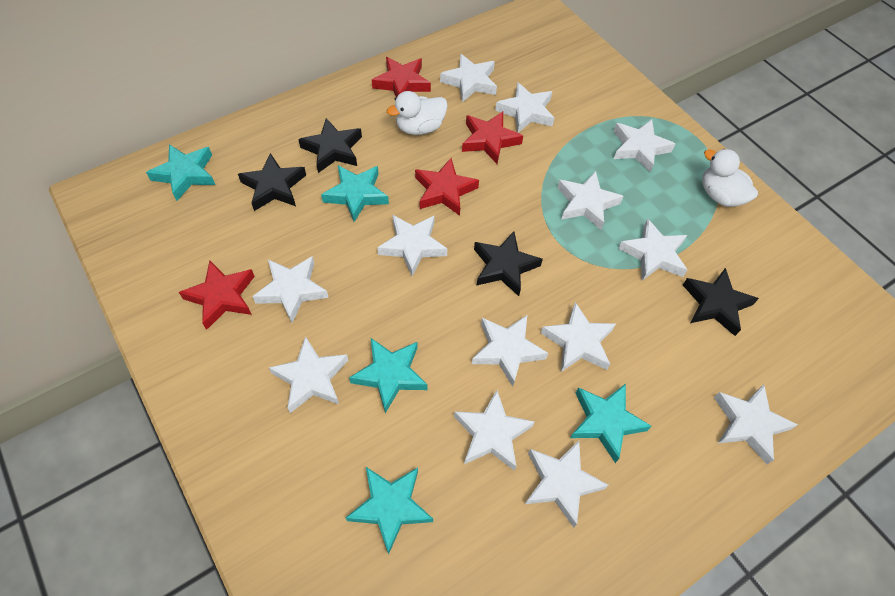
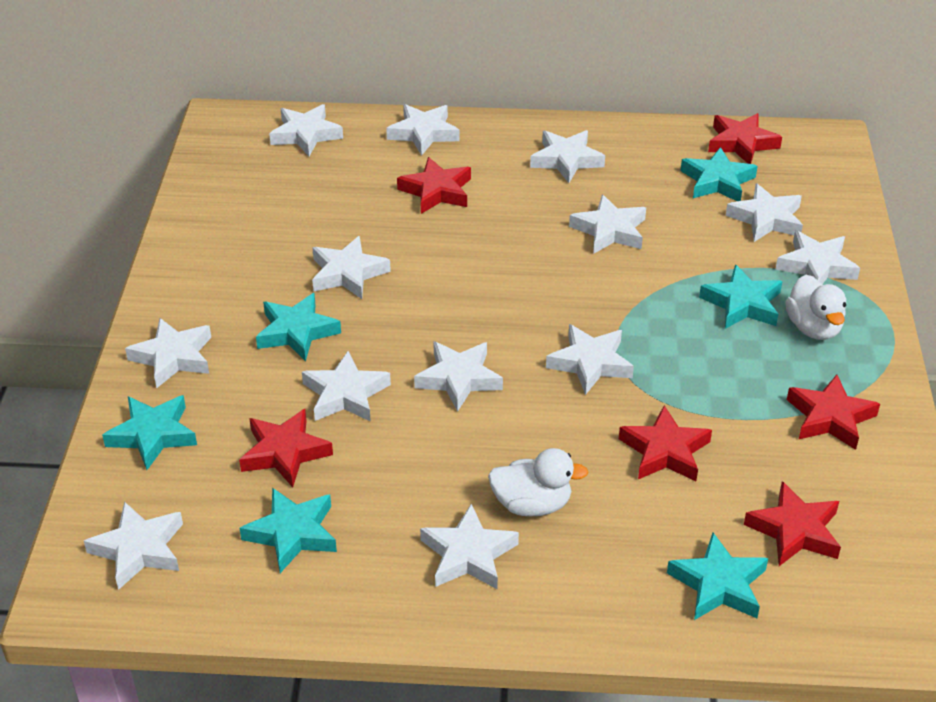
black star: 4 -> 0
red star: 4 -> 6
turquoise star: 5 -> 6

